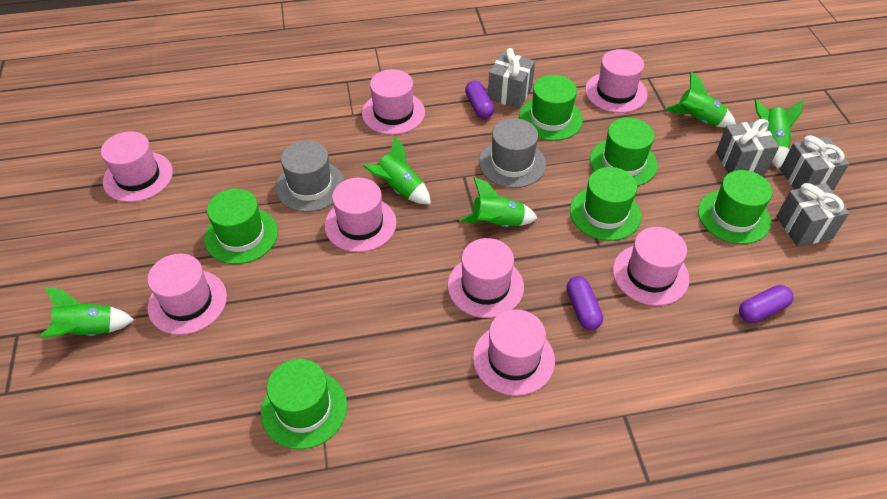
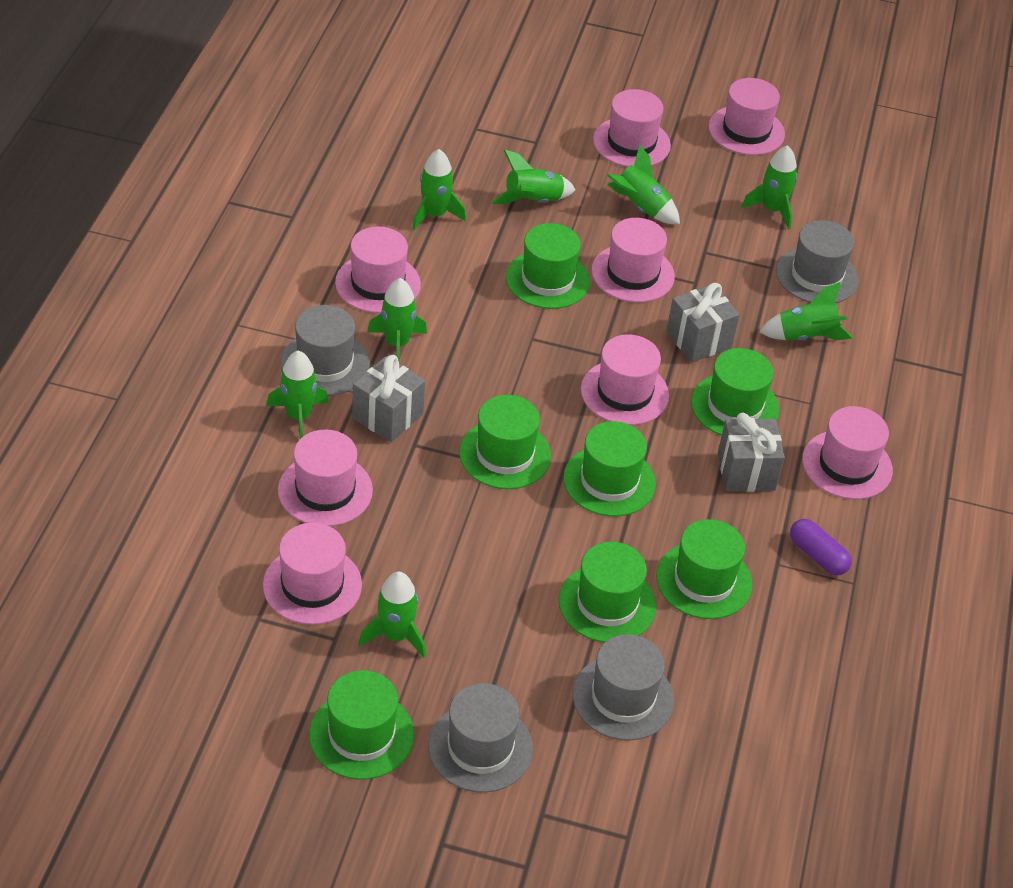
green hat: 6 -> 7
green rocket: 5 -> 8
grey gift: 4 -> 3
grey hat: 2 -> 4
purple capsule: 3 -> 1

